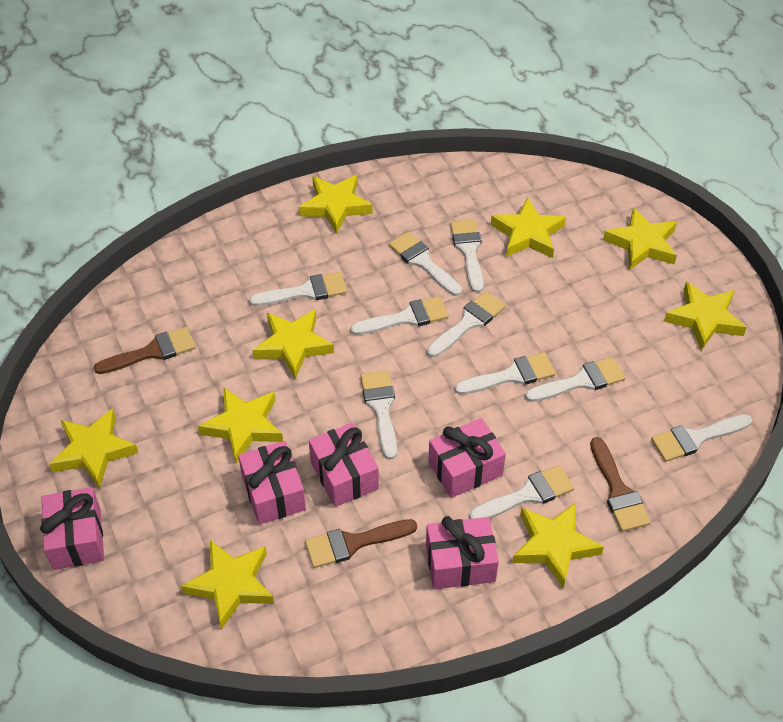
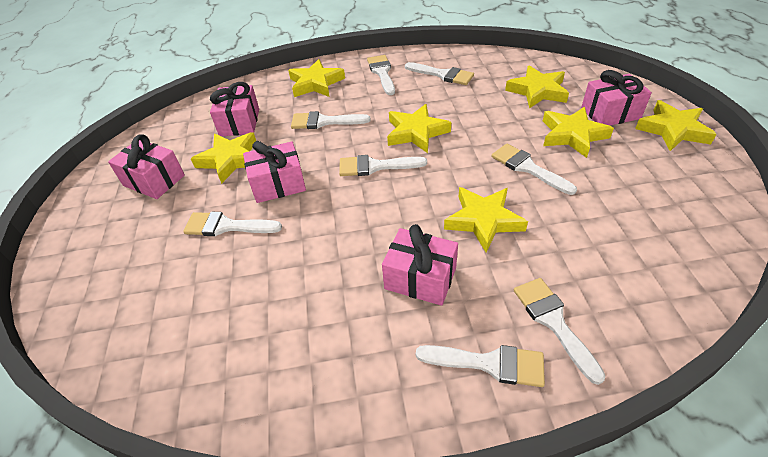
brown brush: 3 -> 0
white brush: 10 -> 8
yellow star: 9 -> 7

